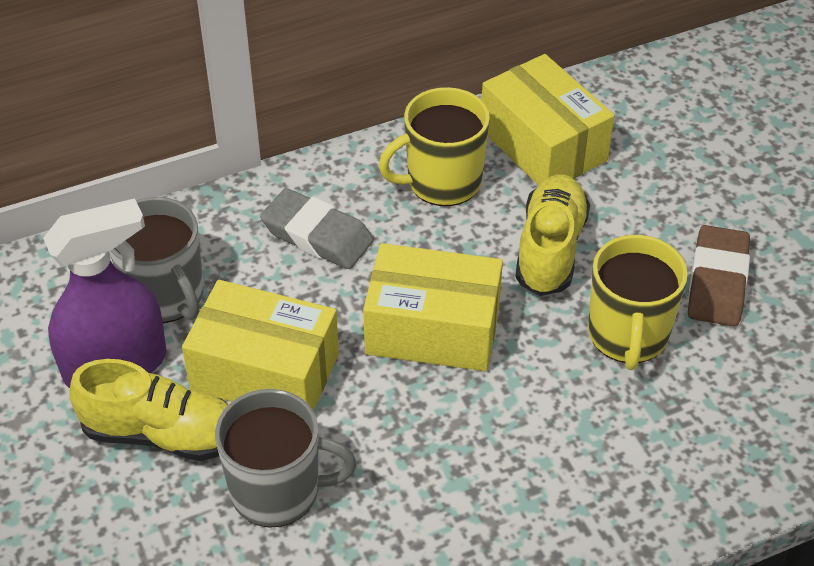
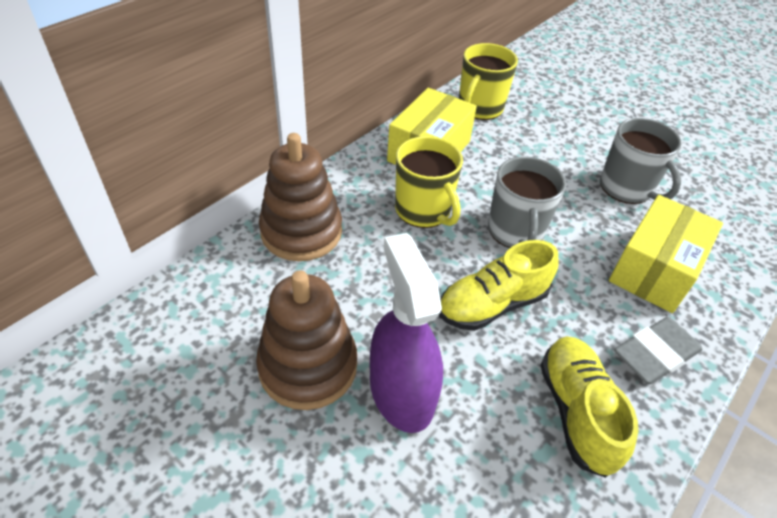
brown eraser: 1 -> 0
brown stacking toy: 0 -> 2
yellow box: 3 -> 2

